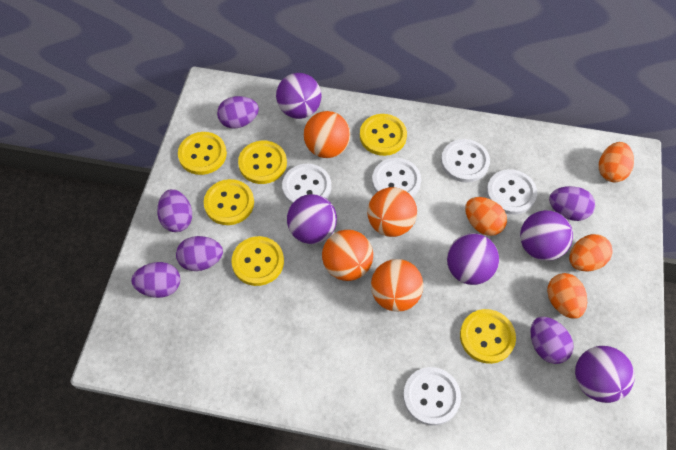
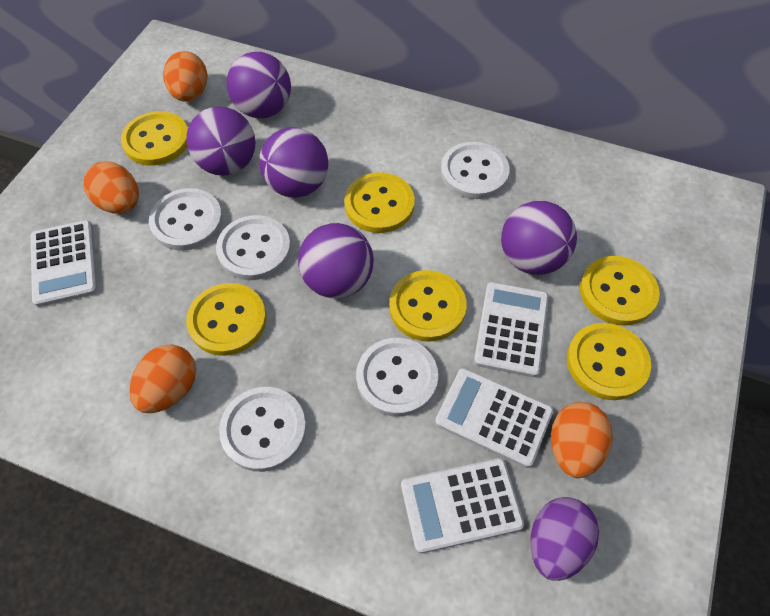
orange ball: 4 -> 0
purple egg: 6 -> 1
white calculator: 0 -> 4

